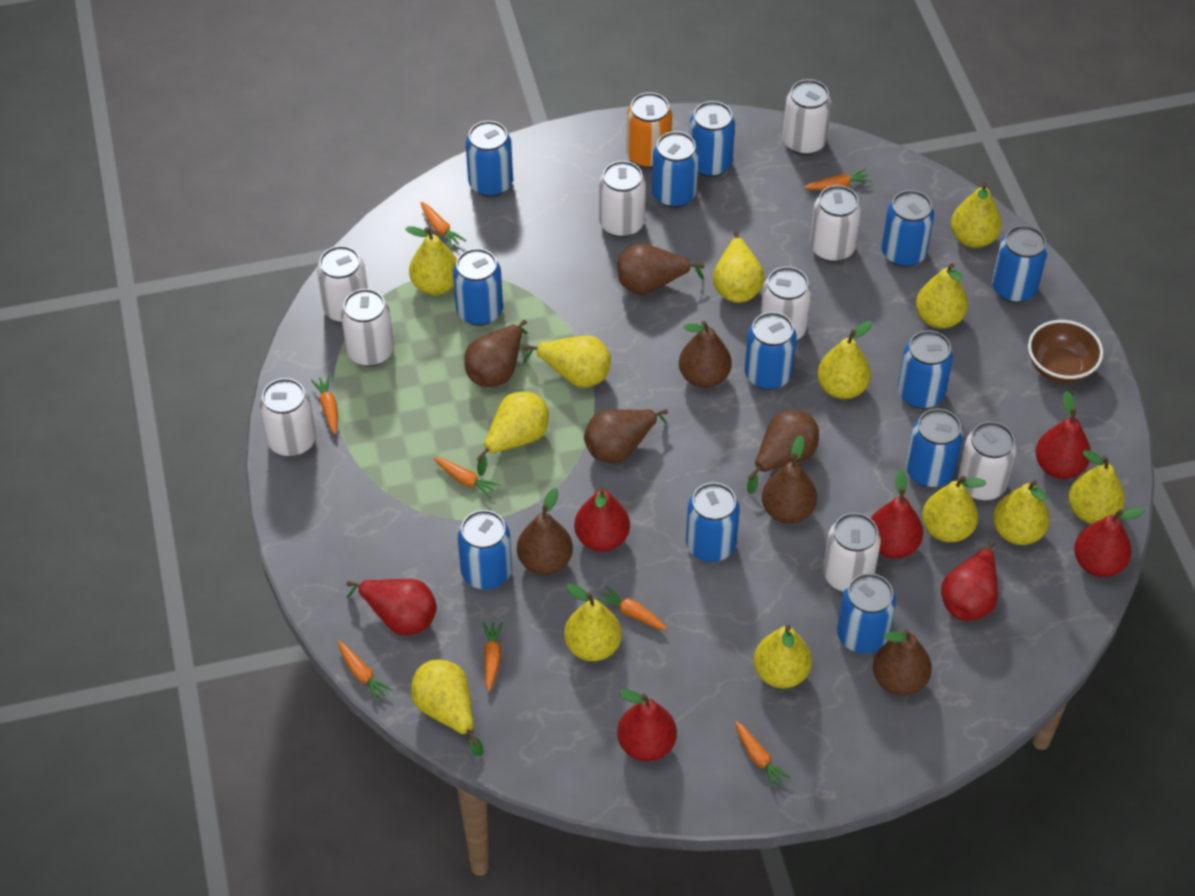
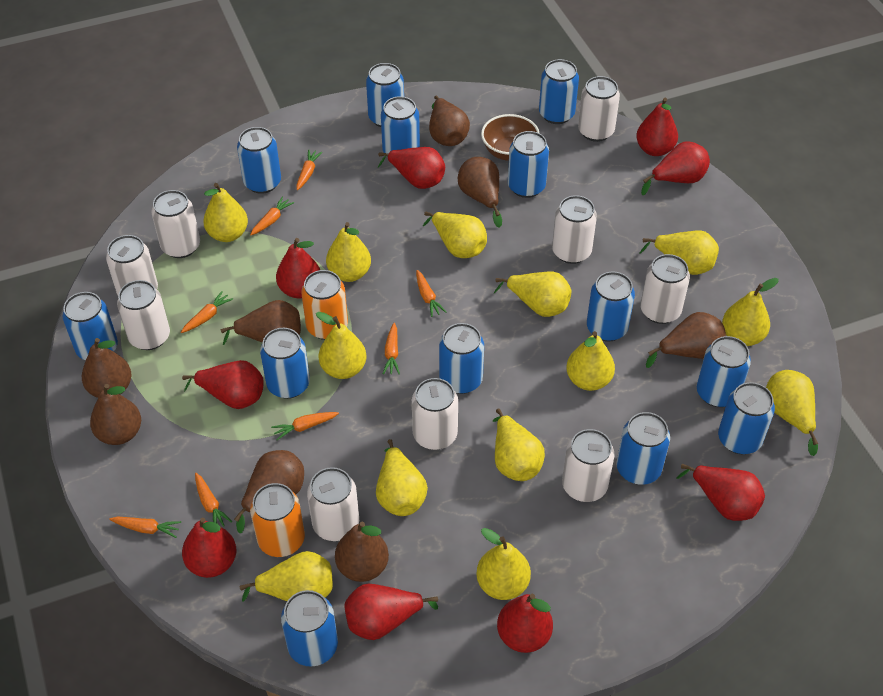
blue can: 12 -> 13
orange can: 1 -> 2
red pear: 7 -> 9

